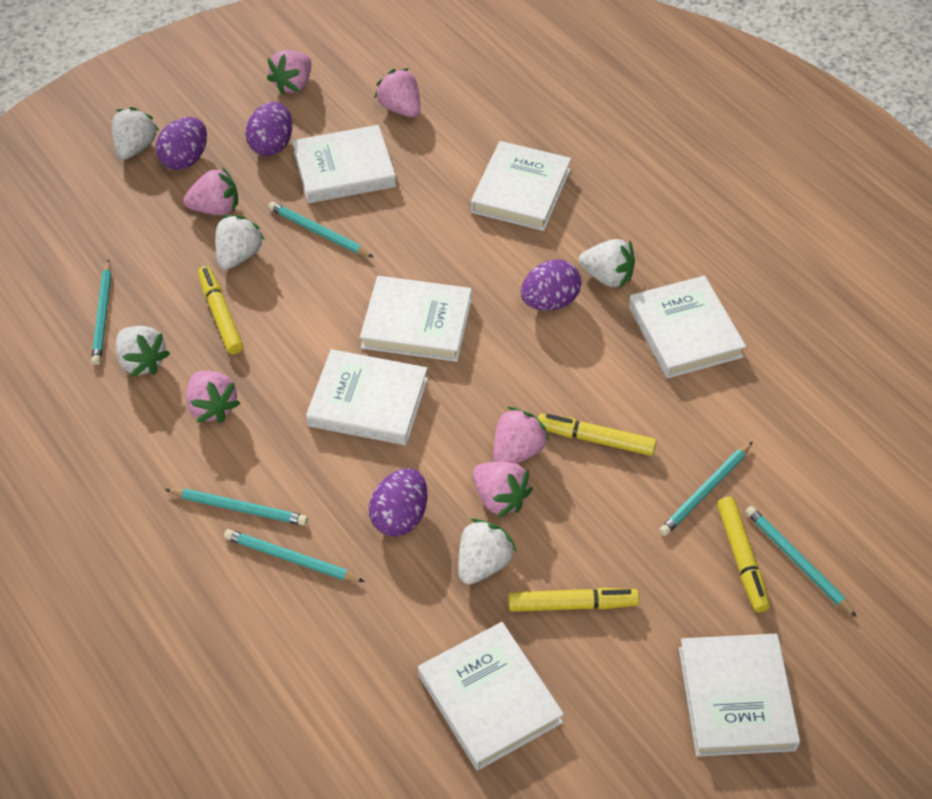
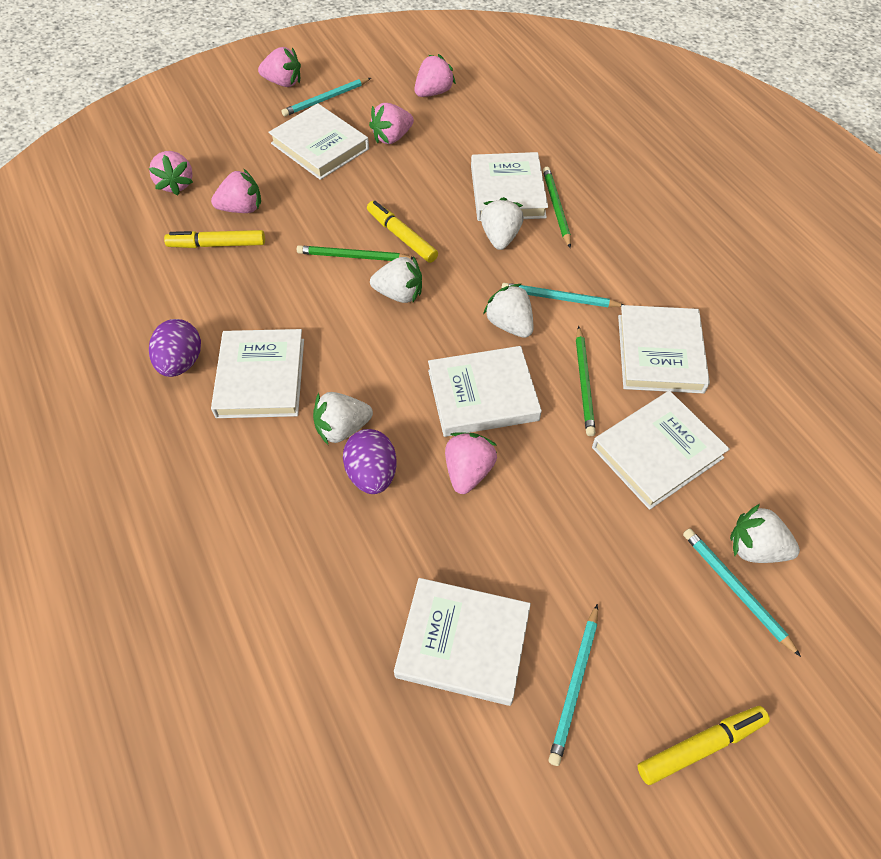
green pencil: 0 -> 3
purple egg: 4 -> 2
turquoise pencil: 6 -> 4
yellow marker: 4 -> 3

